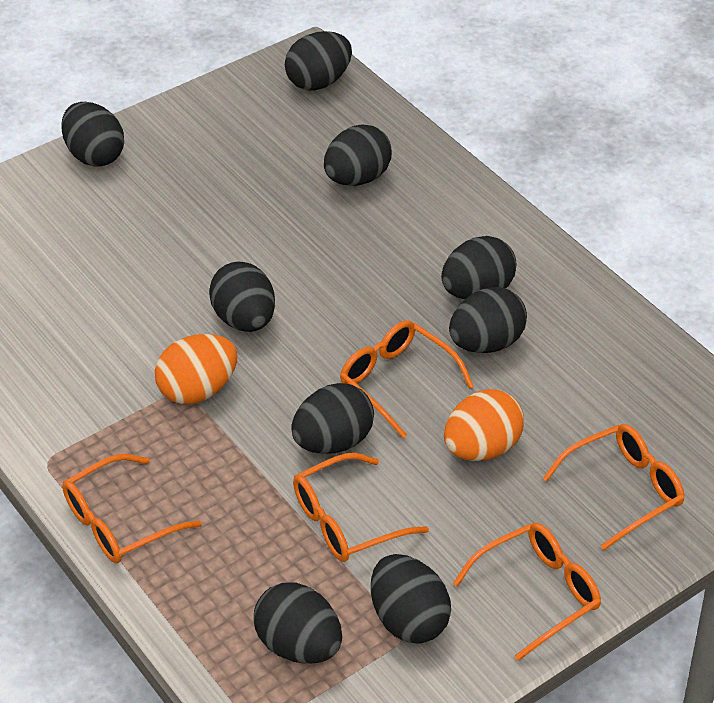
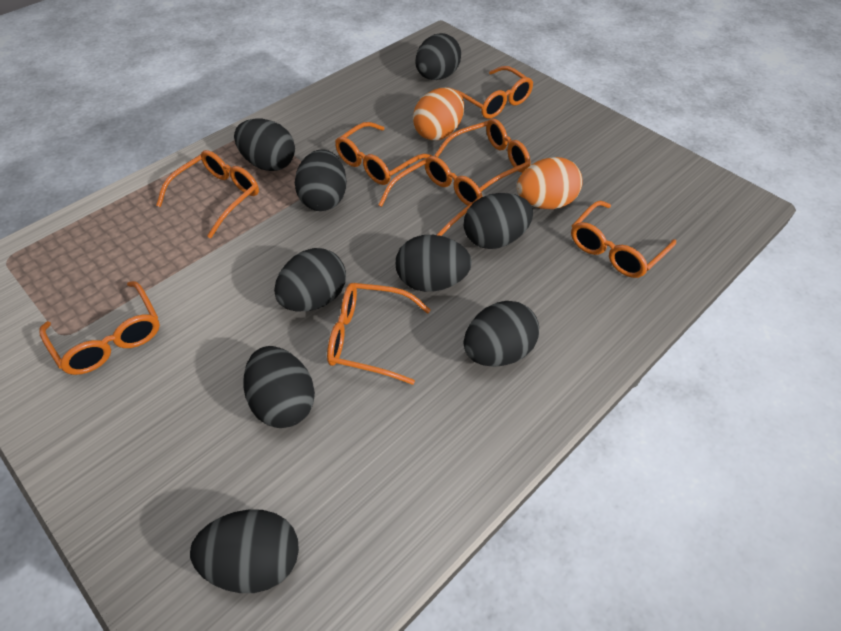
orange glasses: 5 -> 8

